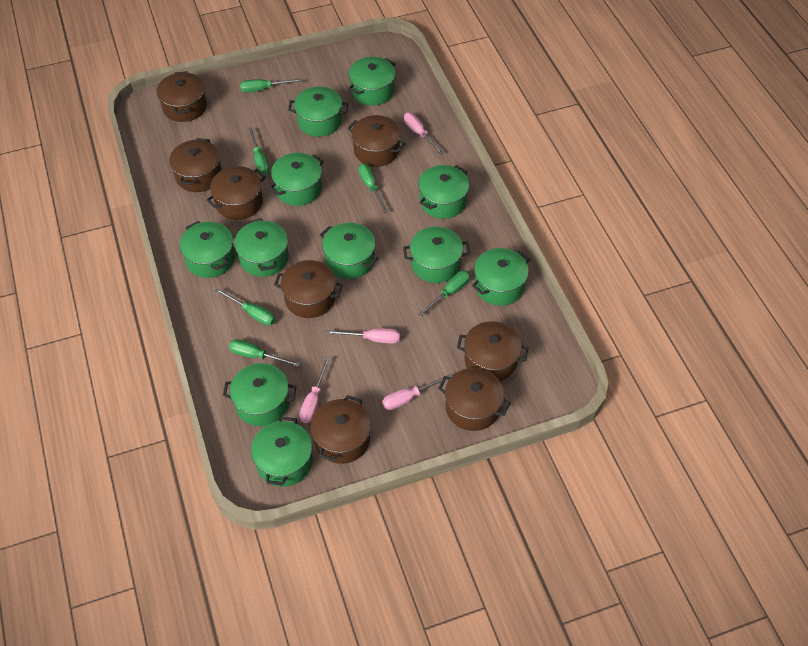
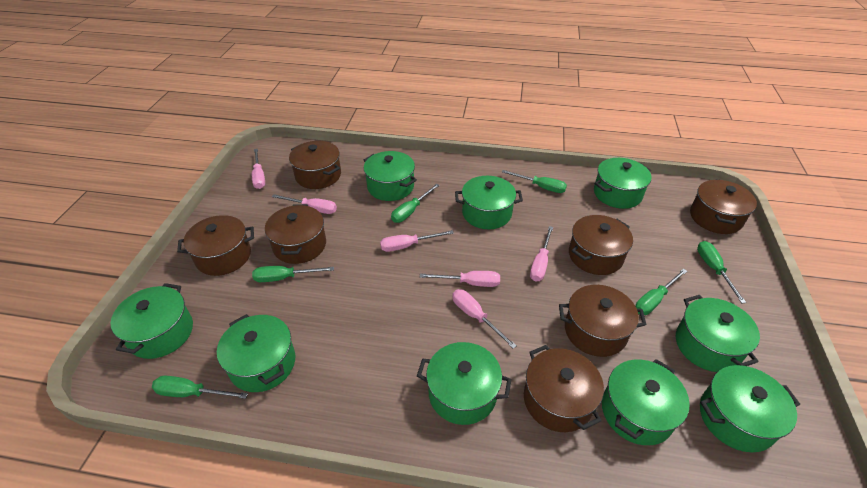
brown pot: 8 -> 7
green pot: 11 -> 9
pink screwdriver: 4 -> 6

